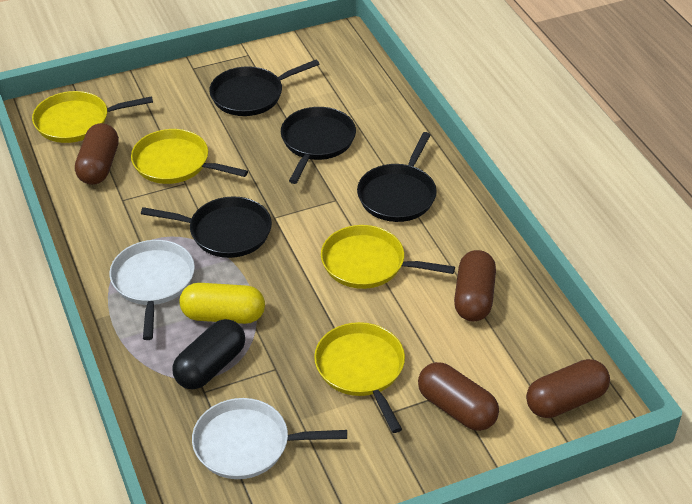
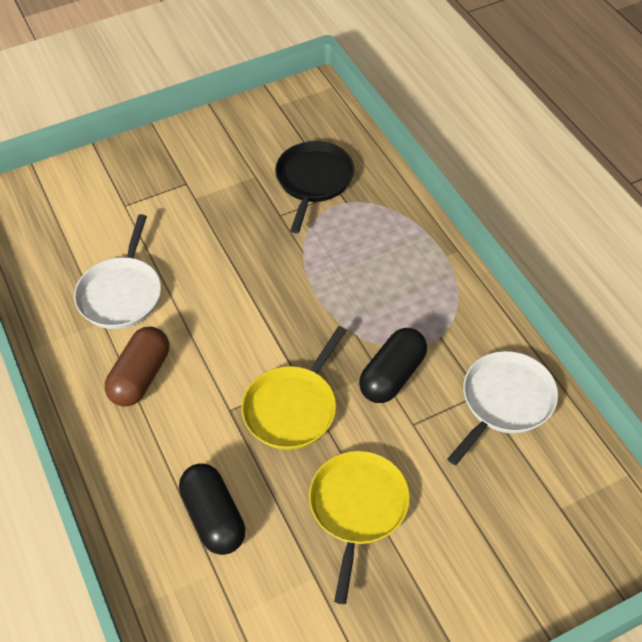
black capsule: 1 -> 2
black pan: 4 -> 1
brown capsule: 4 -> 1
yellow capsule: 1 -> 0
yellow pan: 4 -> 2

